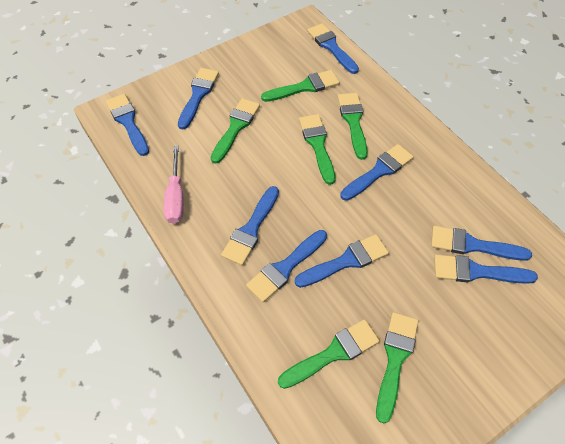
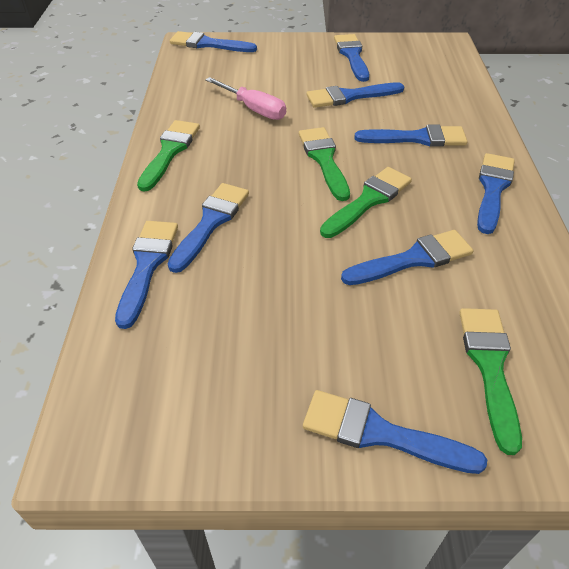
green brush: 6 -> 4

